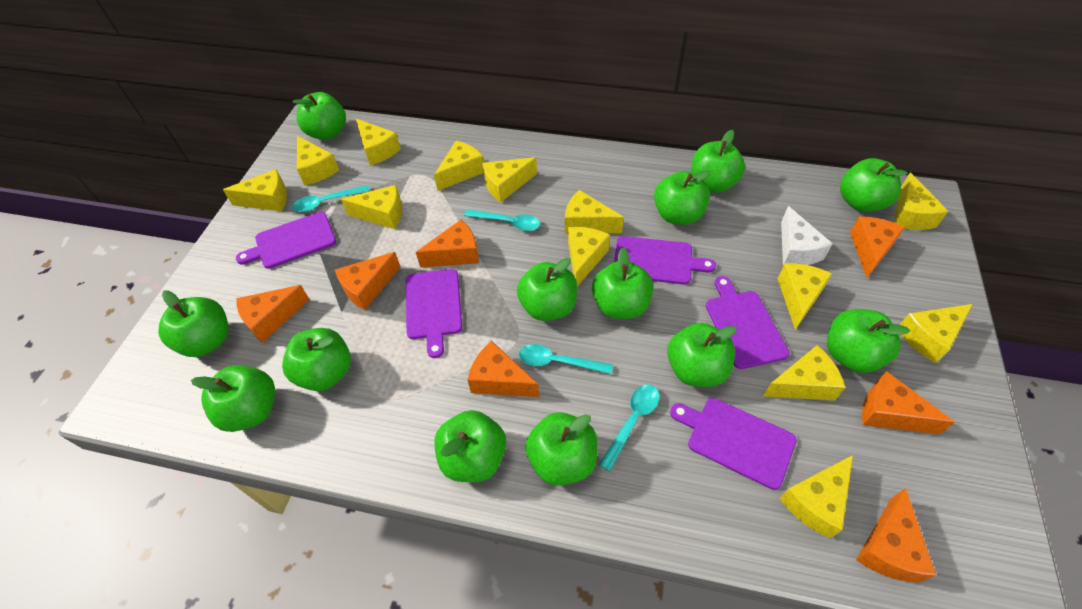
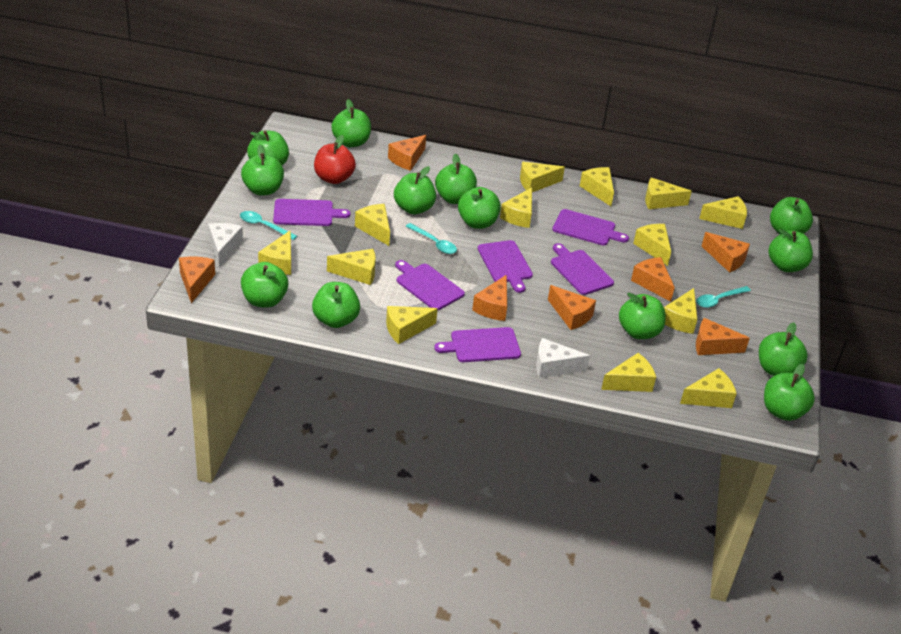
purple cutting board: 5 -> 6
red apple: 0 -> 1
turquoise spoon: 4 -> 3
white cheese: 1 -> 2

